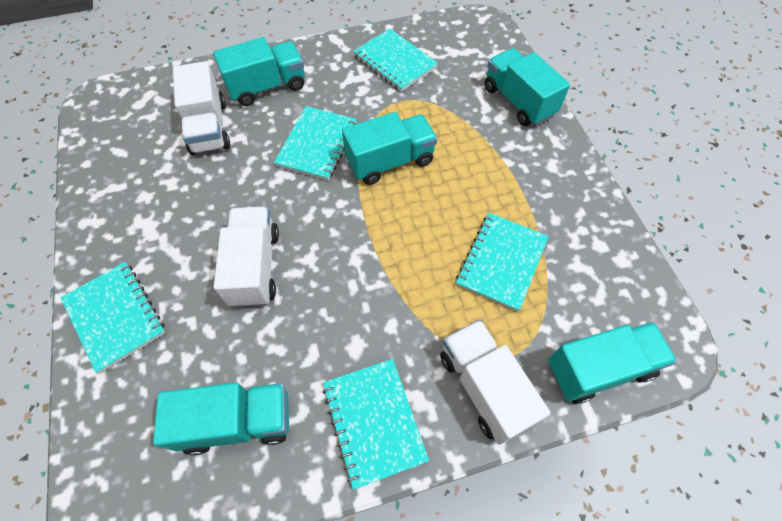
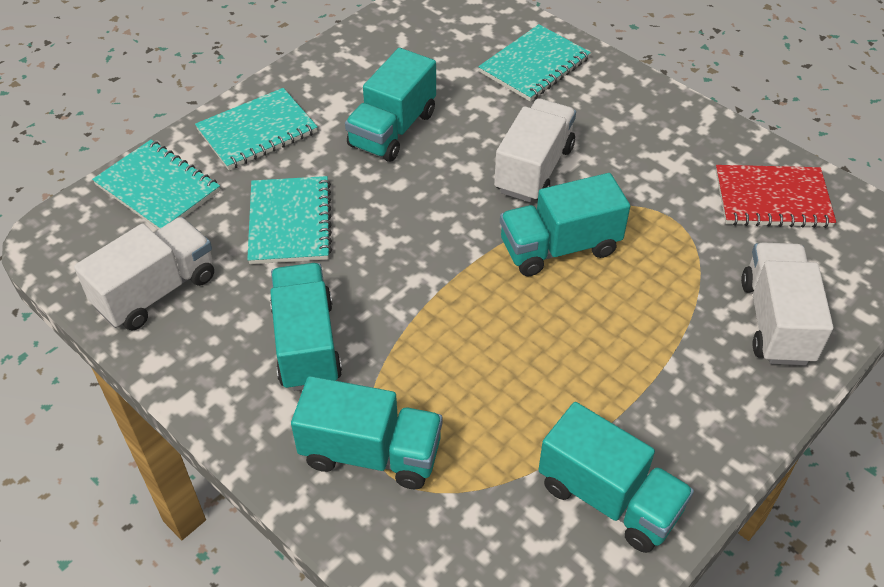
red notebook: 0 -> 1
turquoise notebook: 5 -> 4

